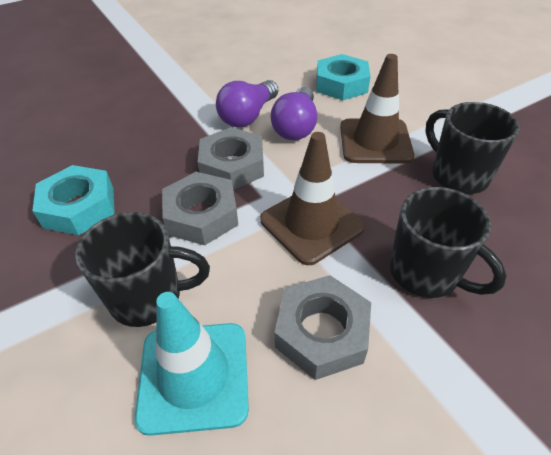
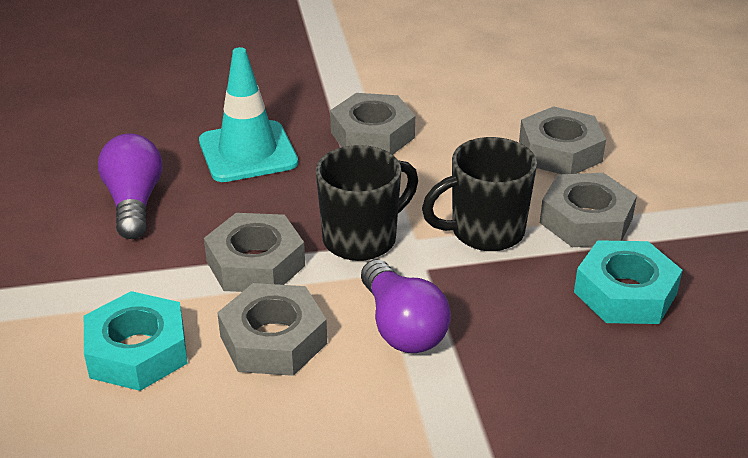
black mug: 3 -> 2
brown traffic cone: 2 -> 0
grey nut: 3 -> 5

